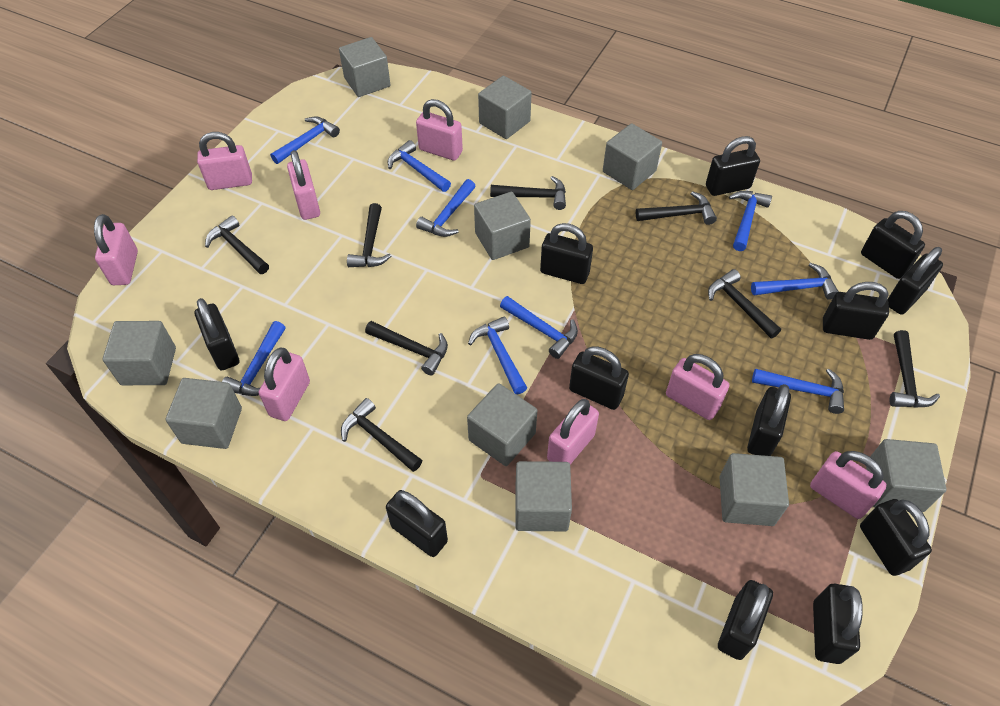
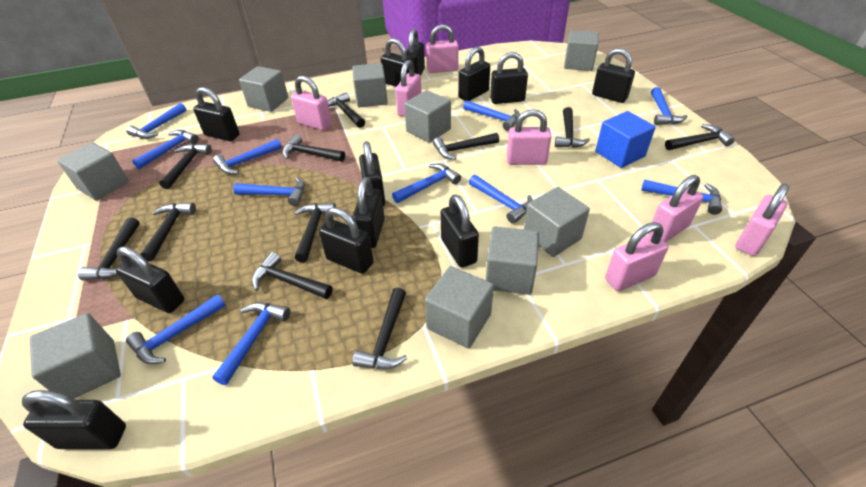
black hammer: 8 -> 11
blue cube: 0 -> 1
blue hammer: 9 -> 11
grey cube: 10 -> 9
pink padlock: 8 -> 7

